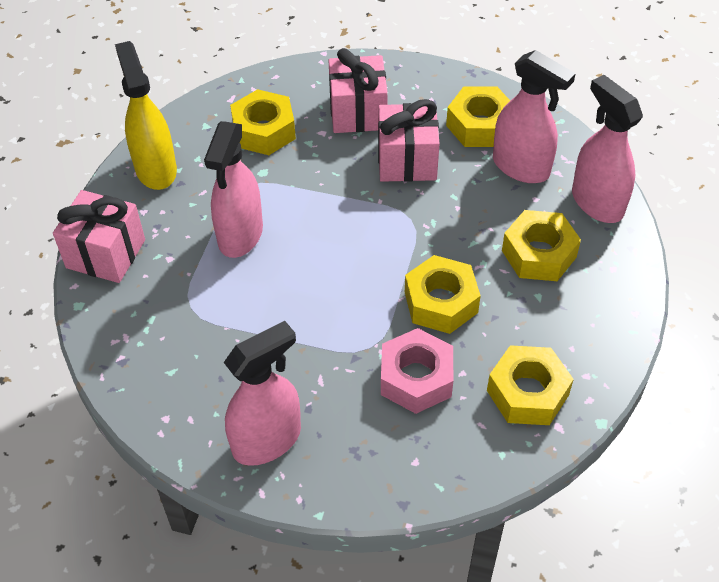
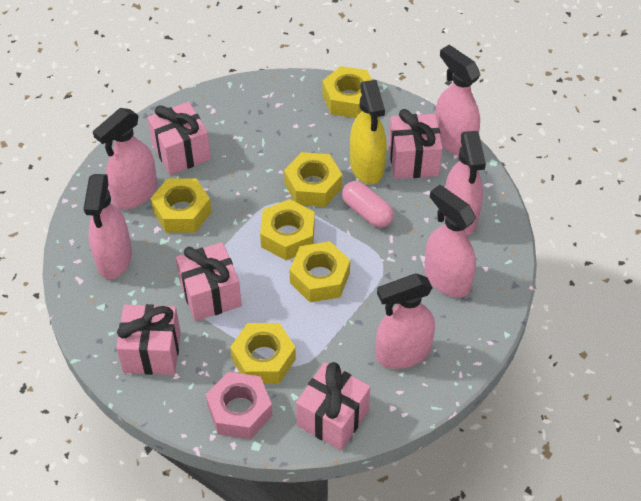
pink capsule: 0 -> 1
pink gift: 3 -> 5
pink spray bottle: 4 -> 6
yellow nut: 5 -> 6

